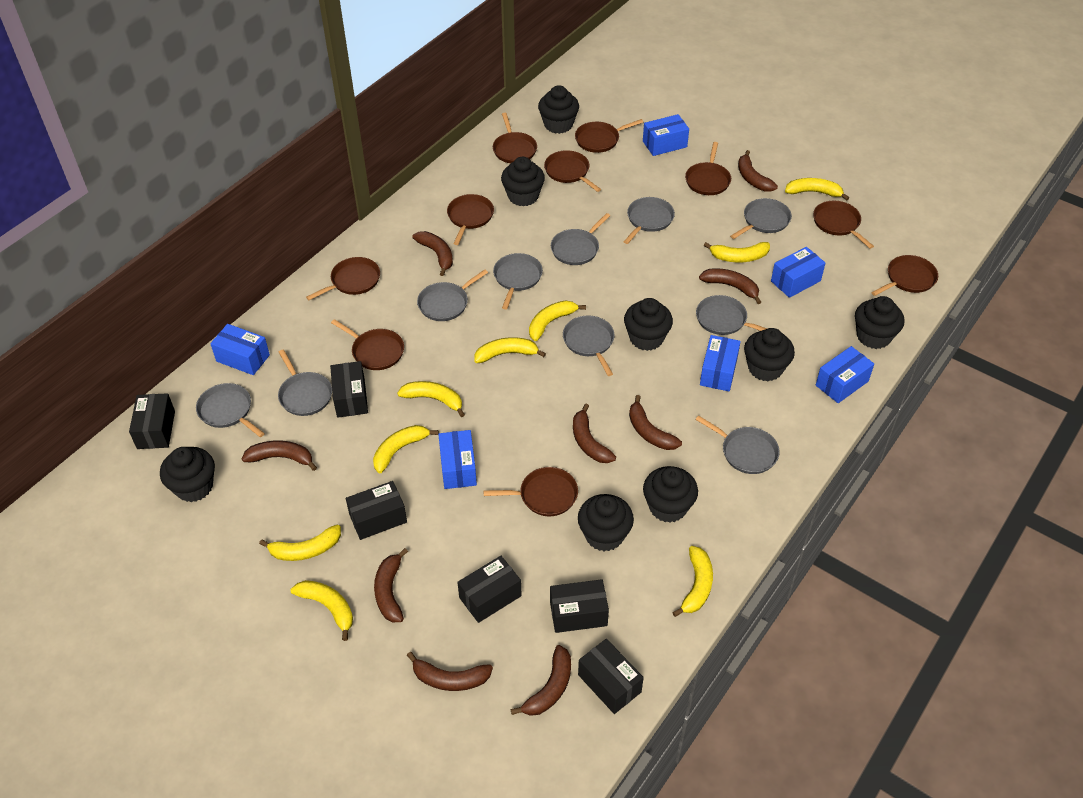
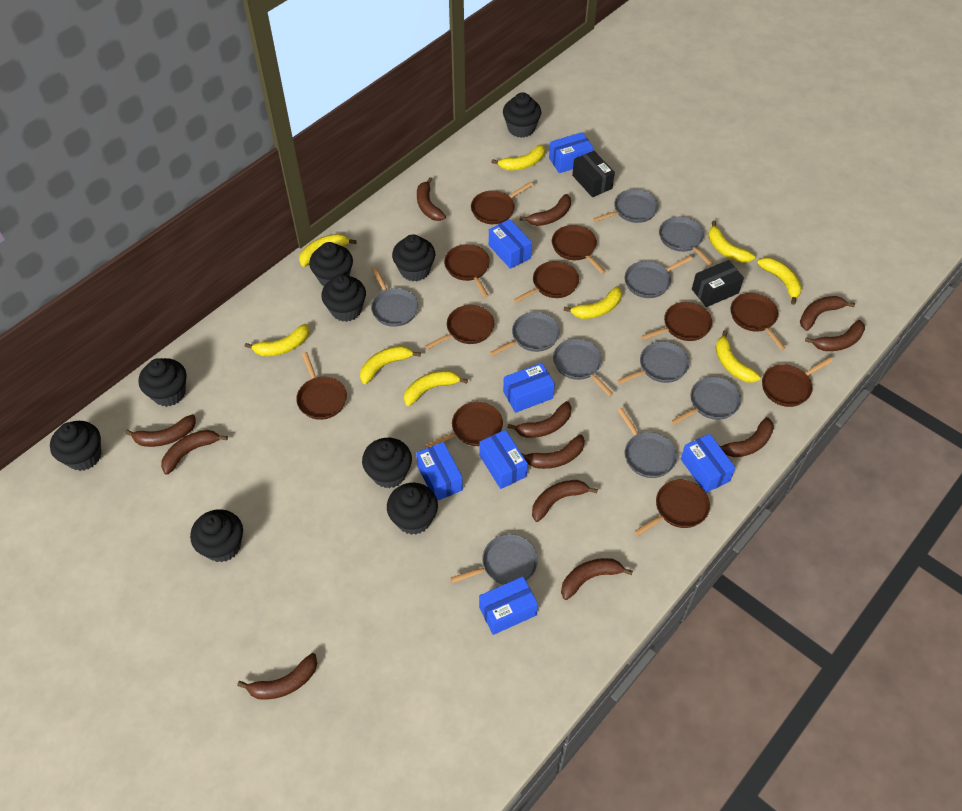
black box: 6 -> 2
black cupcake: 8 -> 9
blue box: 6 -> 7
brown banana: 9 -> 12
brown pan: 10 -> 11

